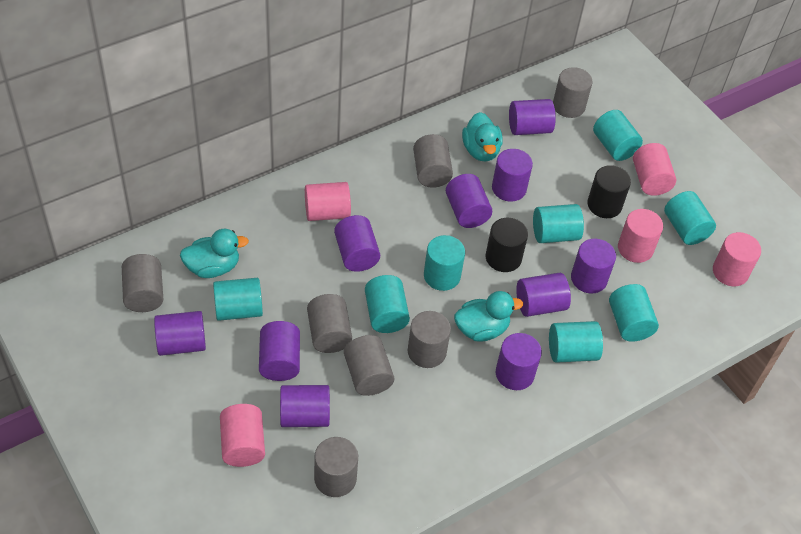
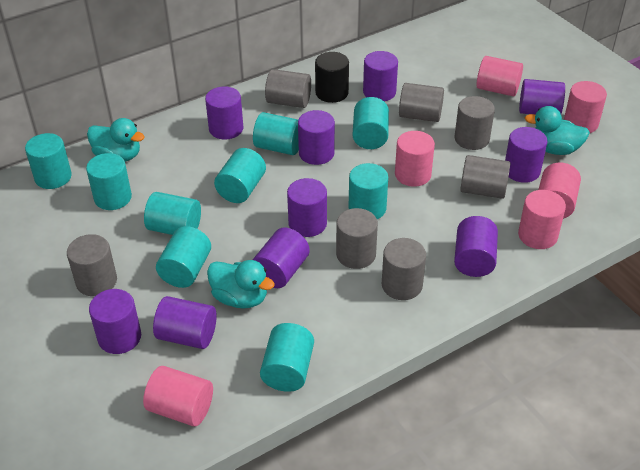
black cylinder: 2 -> 1
pink cylinder: 5 -> 6
turquoise cylinder: 8 -> 9

